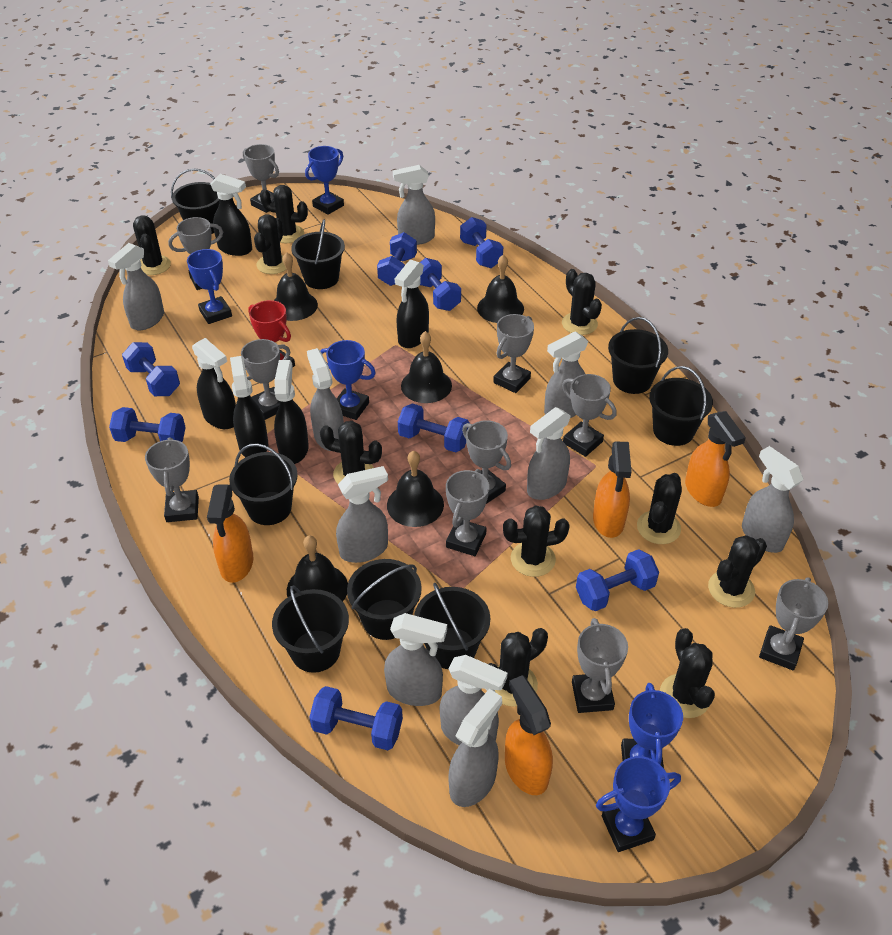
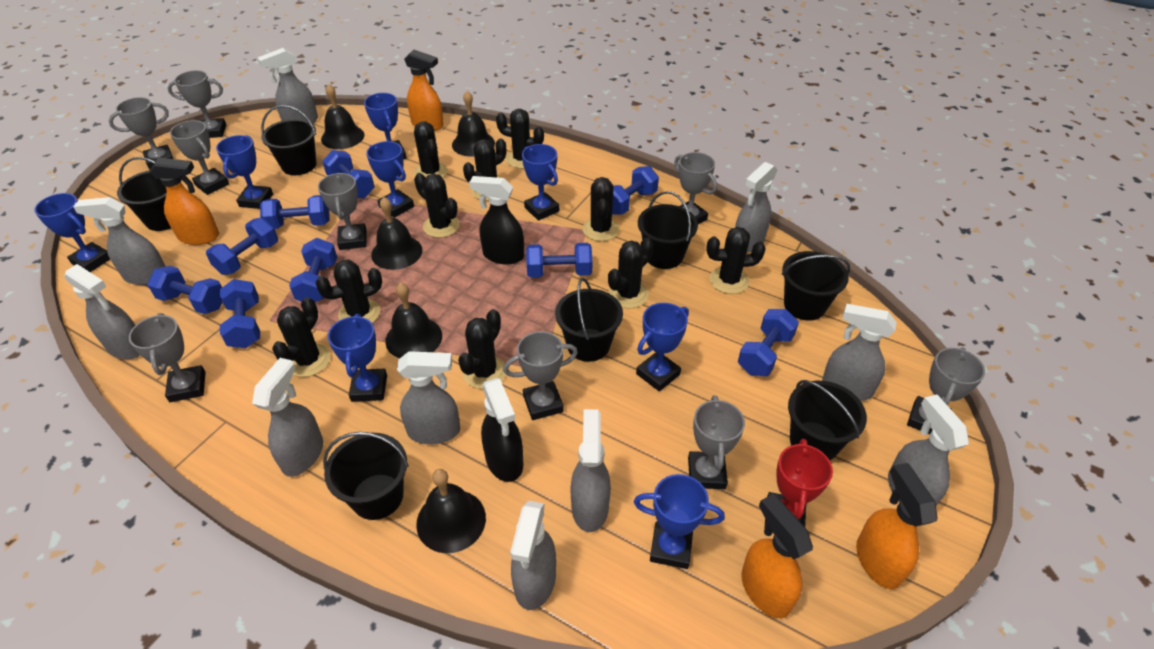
black bucket: 8 -> 7
black spray bottle: 5 -> 2
blue dumbbell: 8 -> 9
blue trophy: 5 -> 8
grey trophy: 10 -> 9

